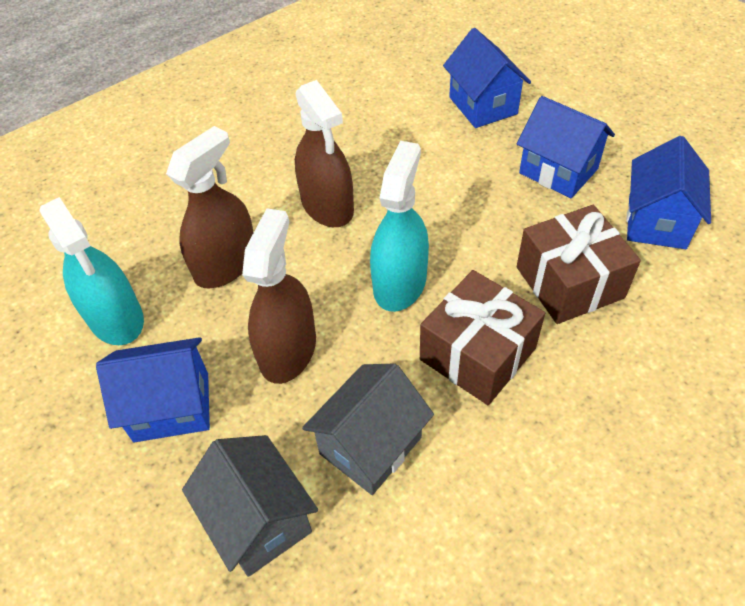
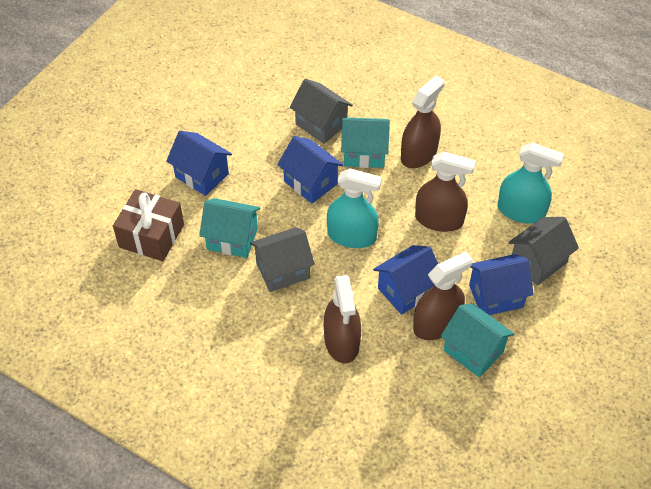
brown gift: 2 -> 1
brown spray bottle: 3 -> 4
grey house: 2 -> 3
turquoise house: 0 -> 3

